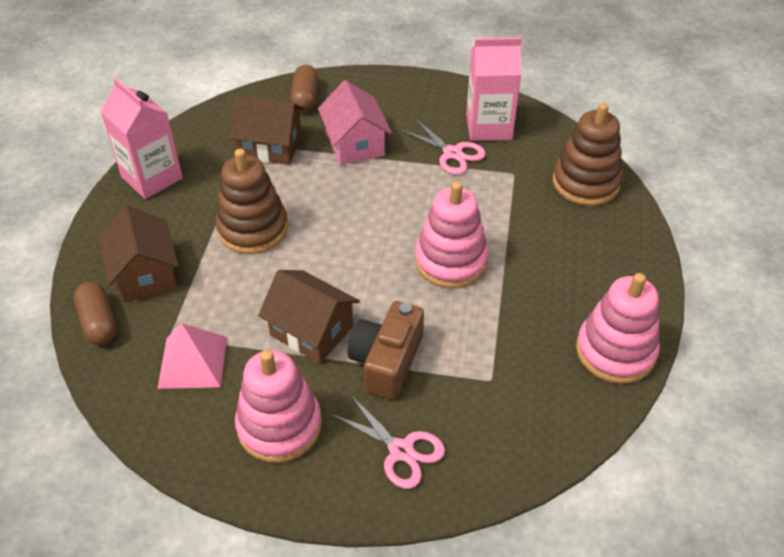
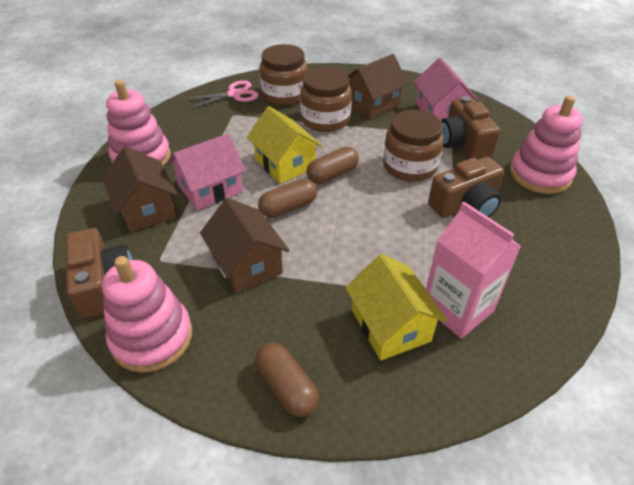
brown camera: 1 -> 3
brown capsule: 2 -> 3
brown jar: 0 -> 3
brown stacking toy: 2 -> 0
pink carton: 2 -> 1
pink house: 1 -> 2
pink pyramid: 1 -> 0
pink scissors: 2 -> 1
yellow house: 0 -> 2

